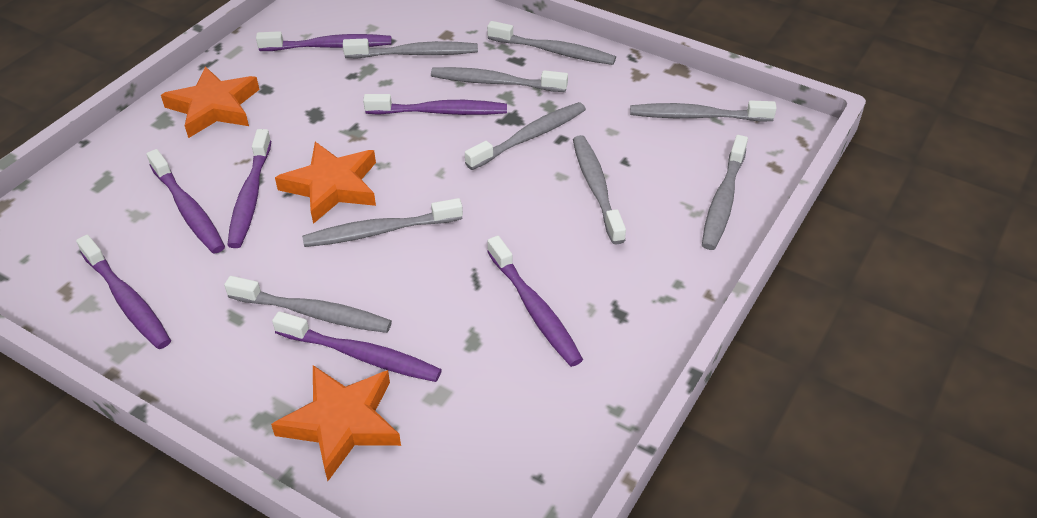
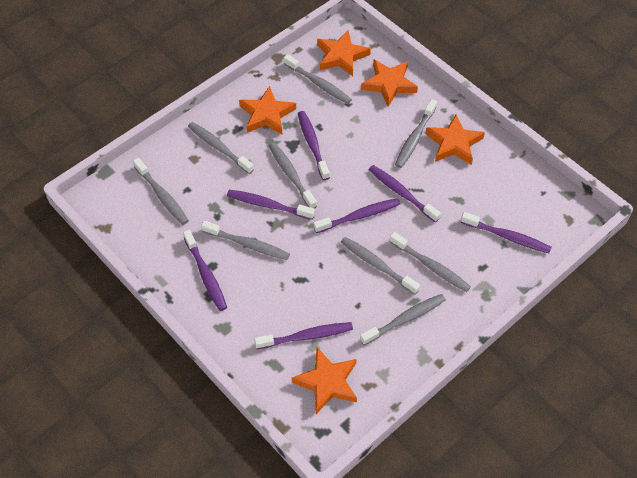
orange star: 3 -> 5

